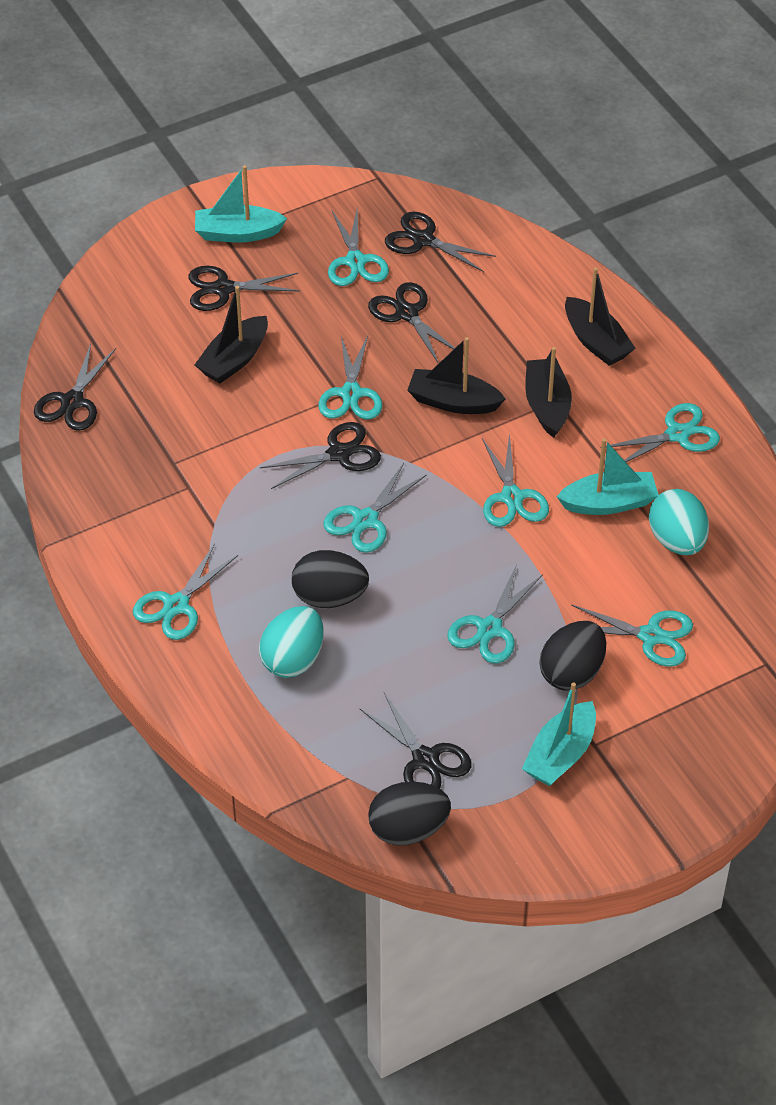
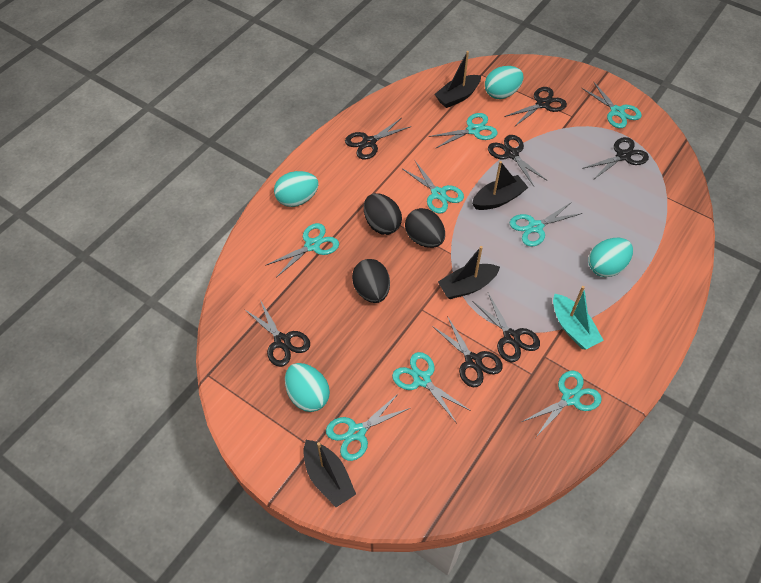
black scissors: 6 -> 7
turquoise boat: 3 -> 1
turquoise egg: 2 -> 4

